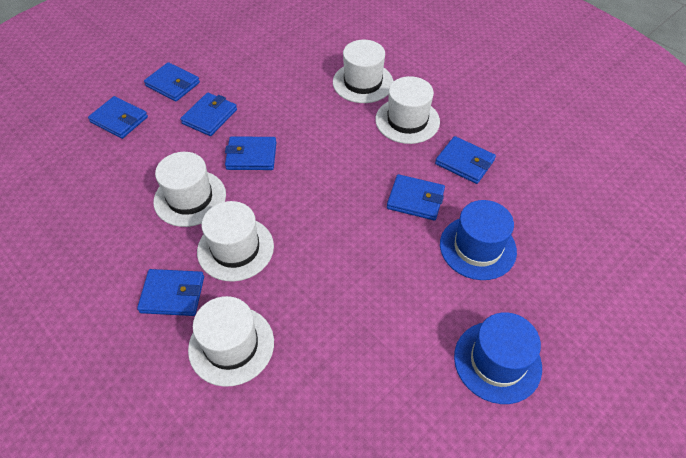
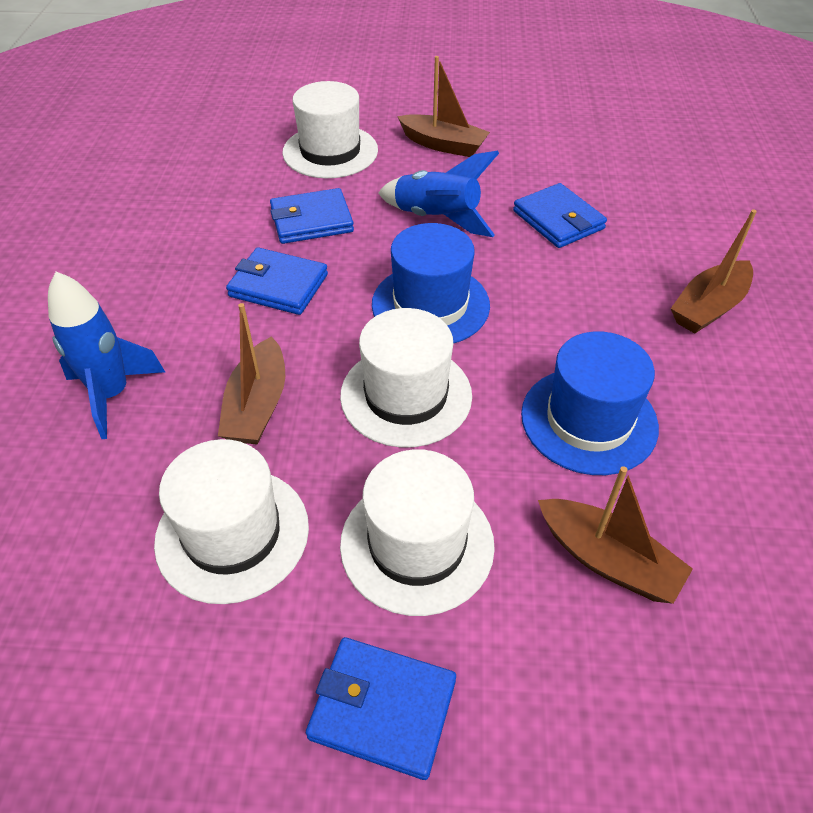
blue rocket: 0 -> 2
blue wallet: 7 -> 4
brown boat: 0 -> 4
white hat: 5 -> 4

